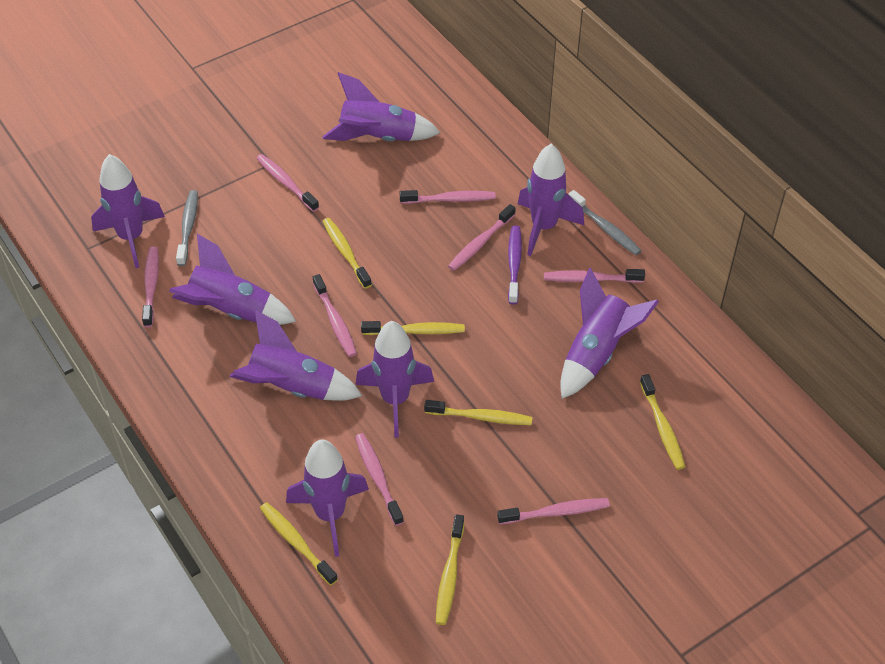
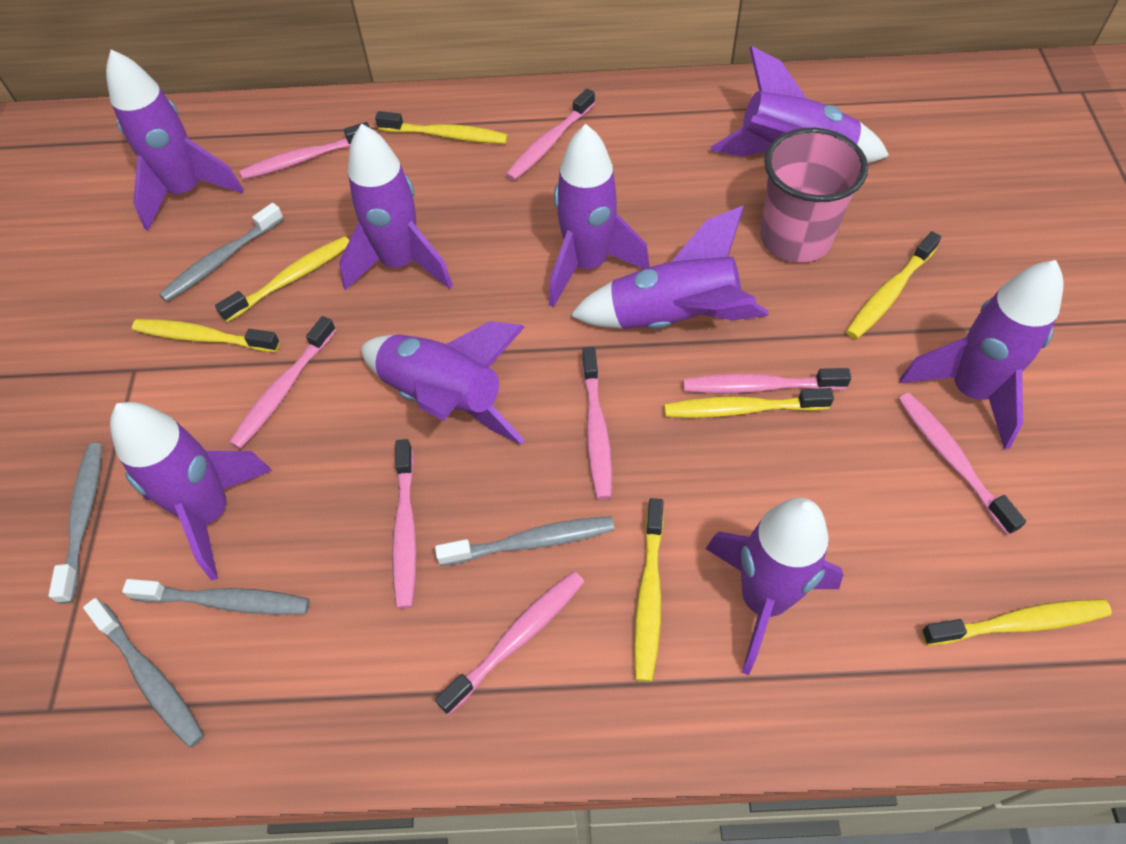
grey toothbrush: 2 -> 5
pink cup: 0 -> 1
purple rocket: 8 -> 9
purple toothbrush: 1 -> 0
yellow toothbrush: 6 -> 7

